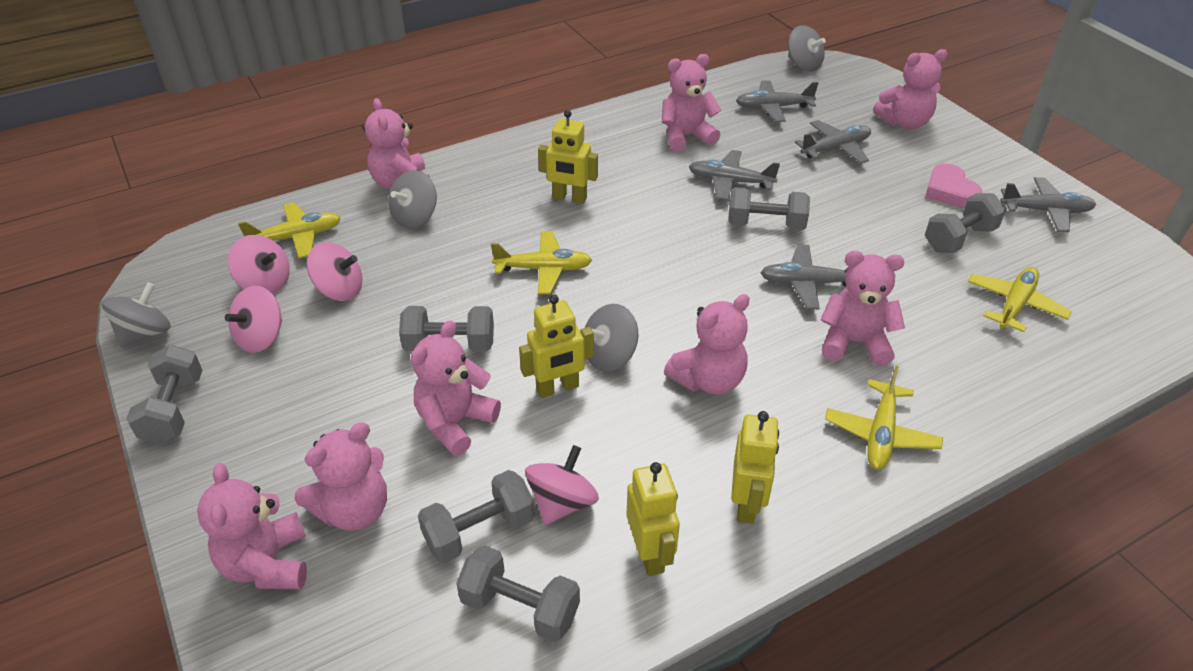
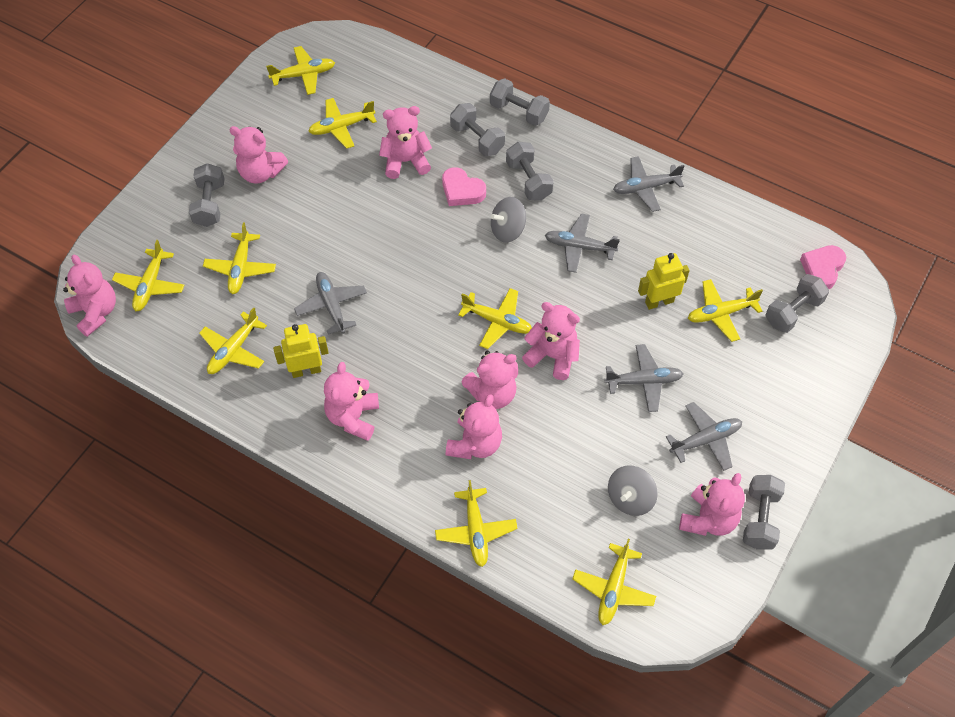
grey spinning top: 4 -> 2
pink heart: 1 -> 2
pink spinning top: 4 -> 0
yellow plane: 4 -> 9
yellow robot: 4 -> 2

